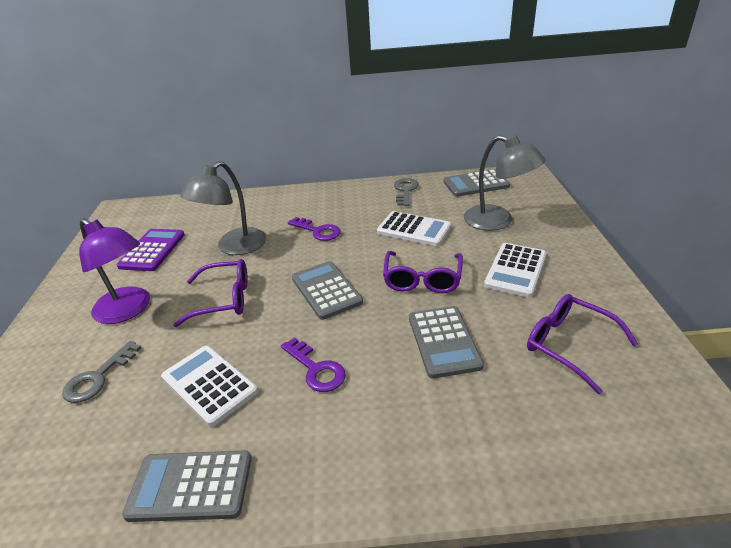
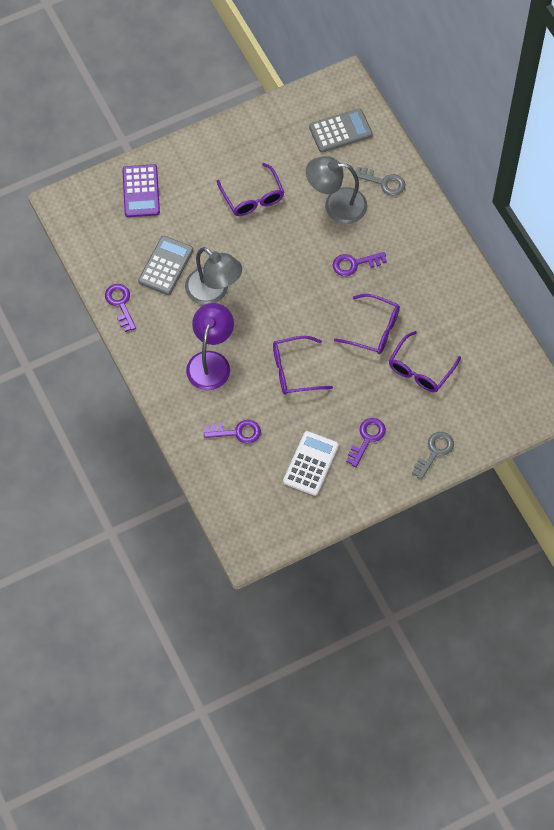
grey calculator: 4 -> 2
purple glasses: 3 -> 4
purple key: 2 -> 4
white calculator: 3 -> 1

